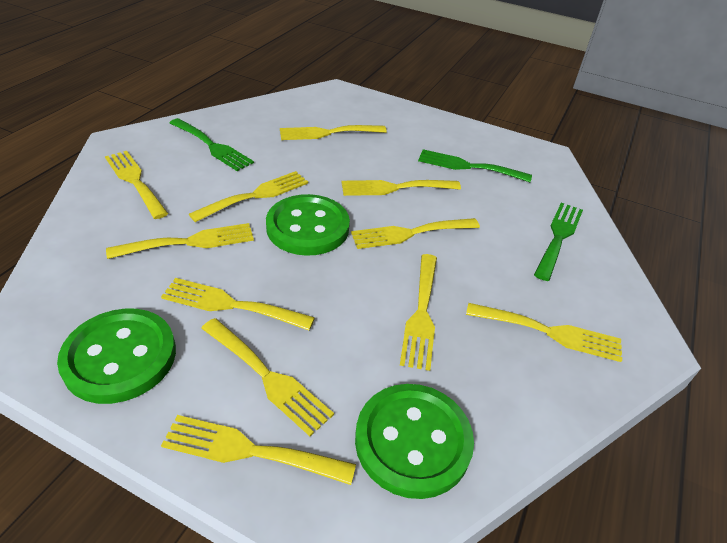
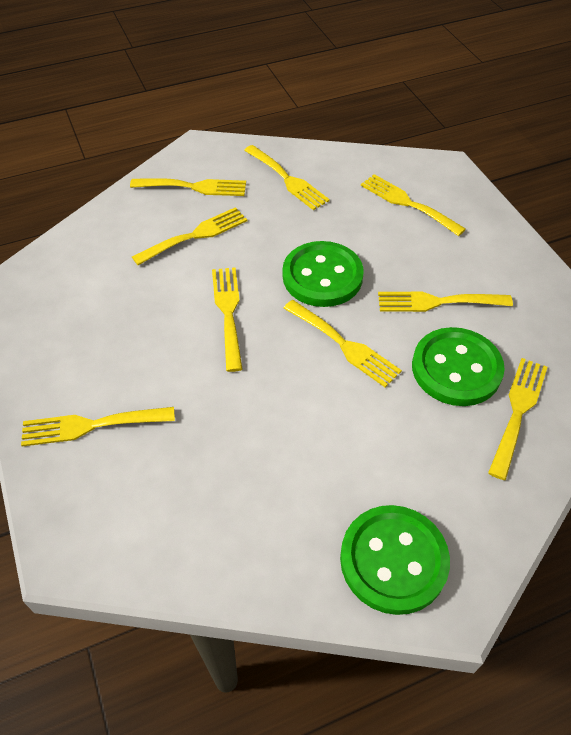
green fork: 3 -> 0
yellow fork: 11 -> 9

